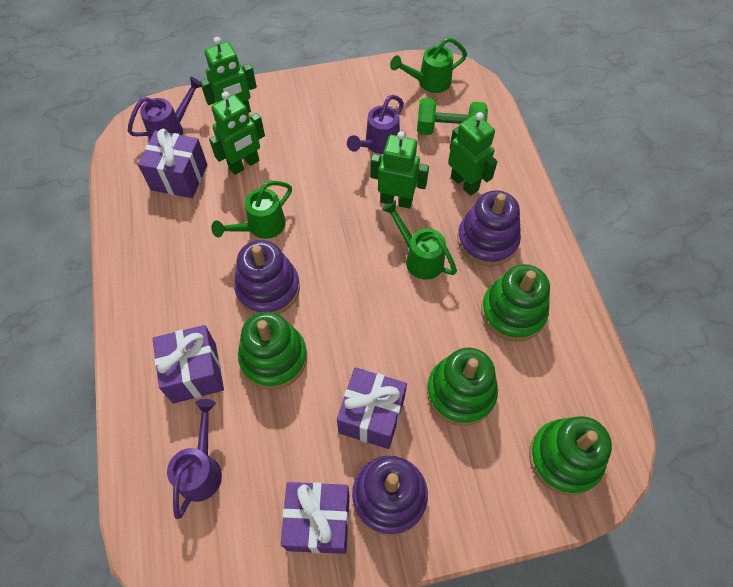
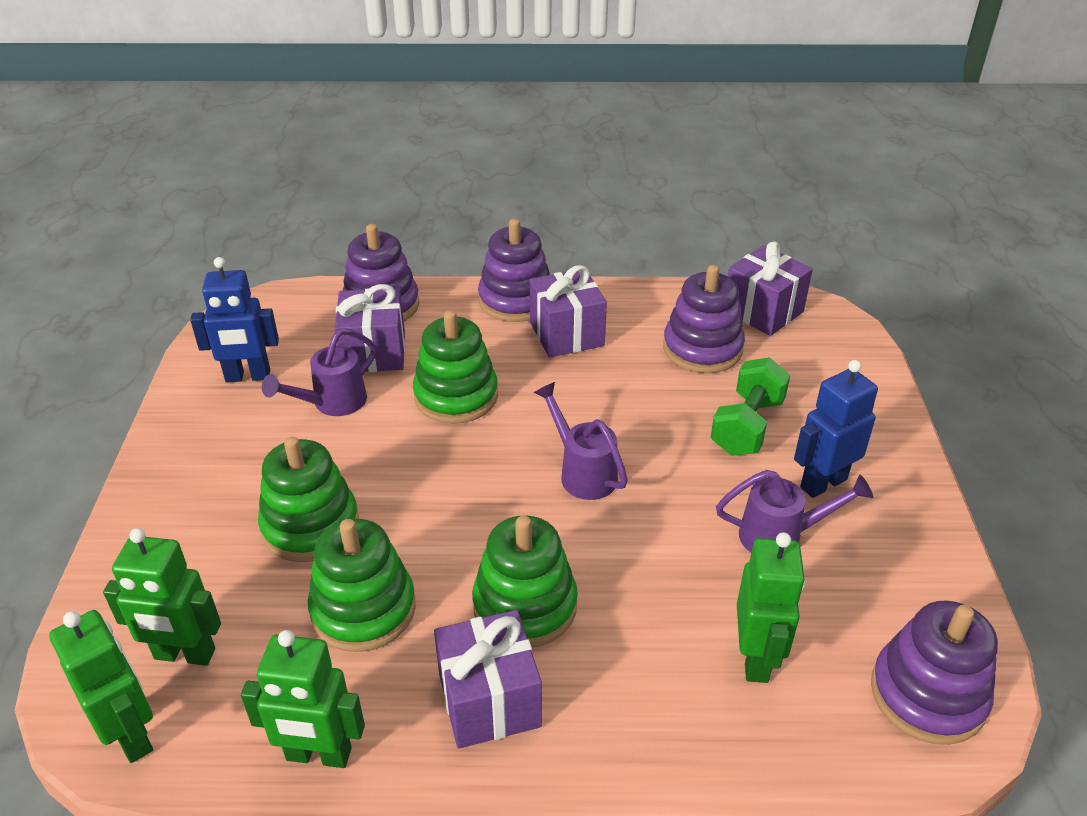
blue robot: 0 -> 2
green watering can: 3 -> 0
purple stacking toy: 3 -> 4

